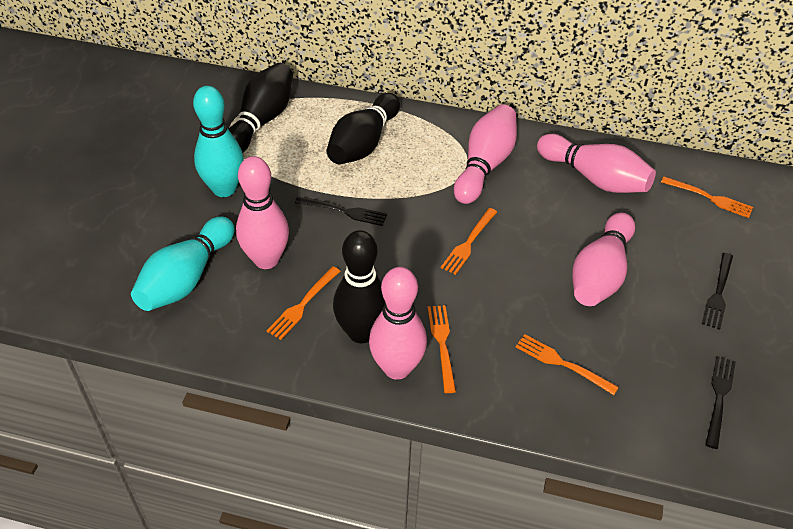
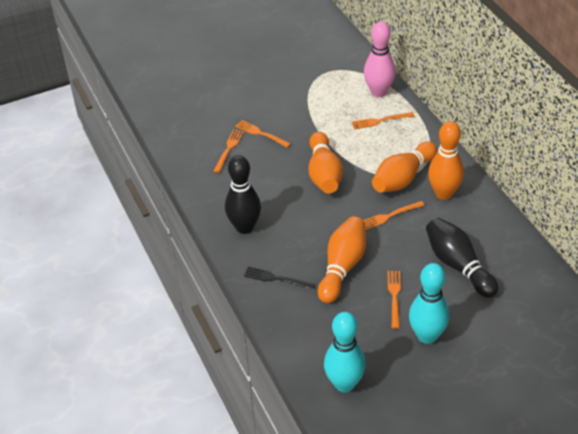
black bowling pin: 3 -> 2
black fork: 3 -> 1
orange bowling pin: 0 -> 4
pink bowling pin: 5 -> 1

